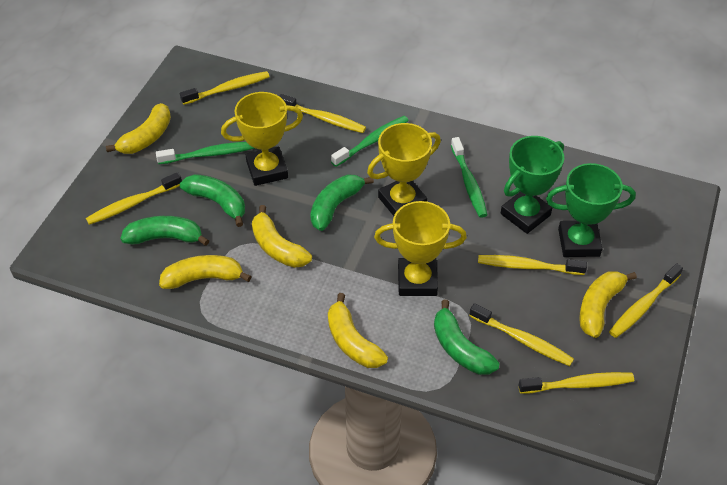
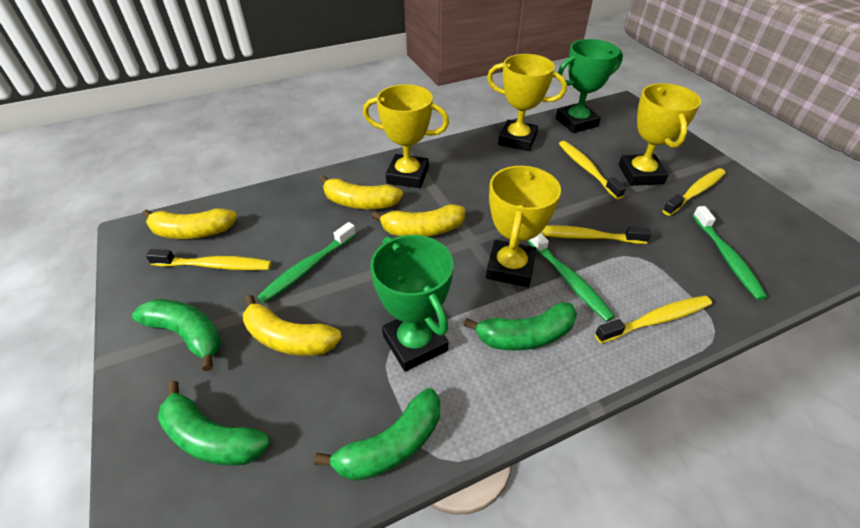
yellow banana: 5 -> 4
yellow toothbrush: 7 -> 5
yellow trophy: 3 -> 4

